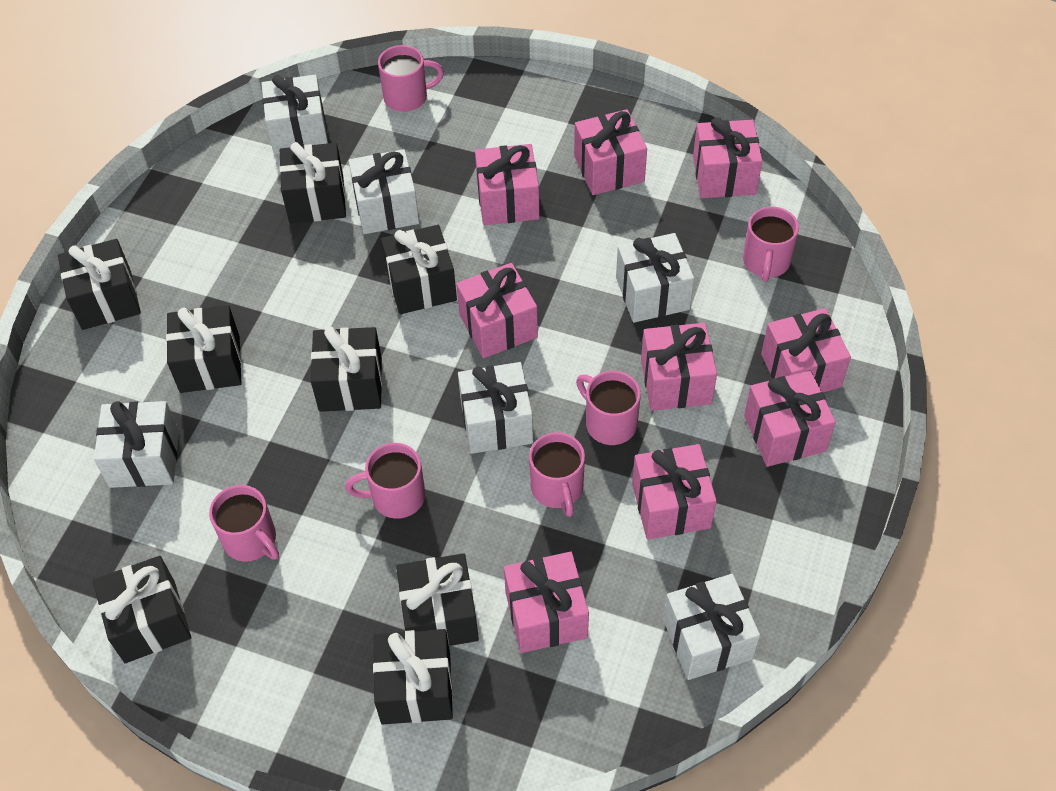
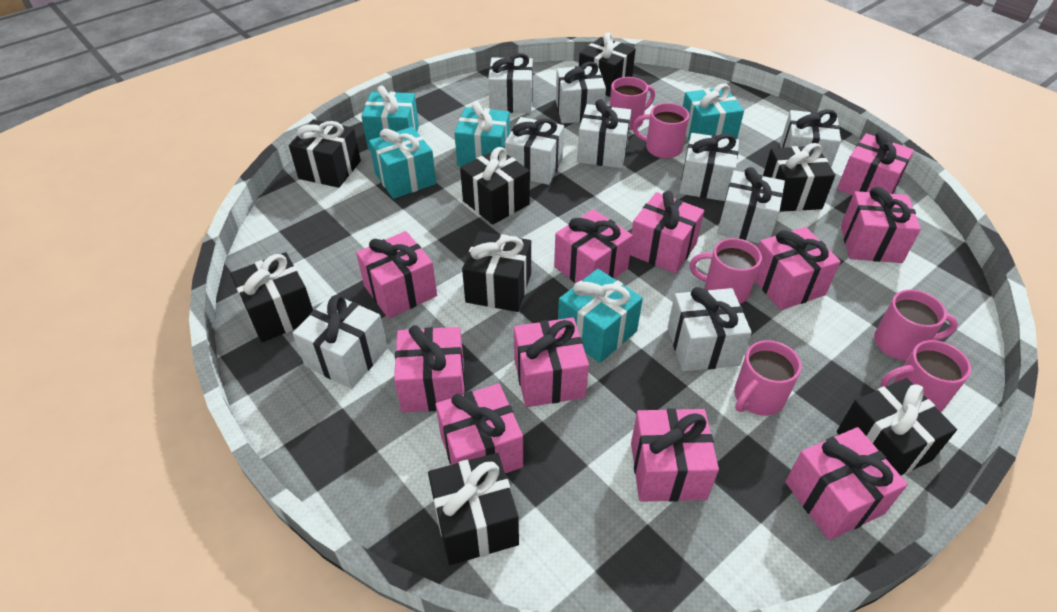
pink gift: 9 -> 11
turquoise gift: 0 -> 5
white gift: 6 -> 9

